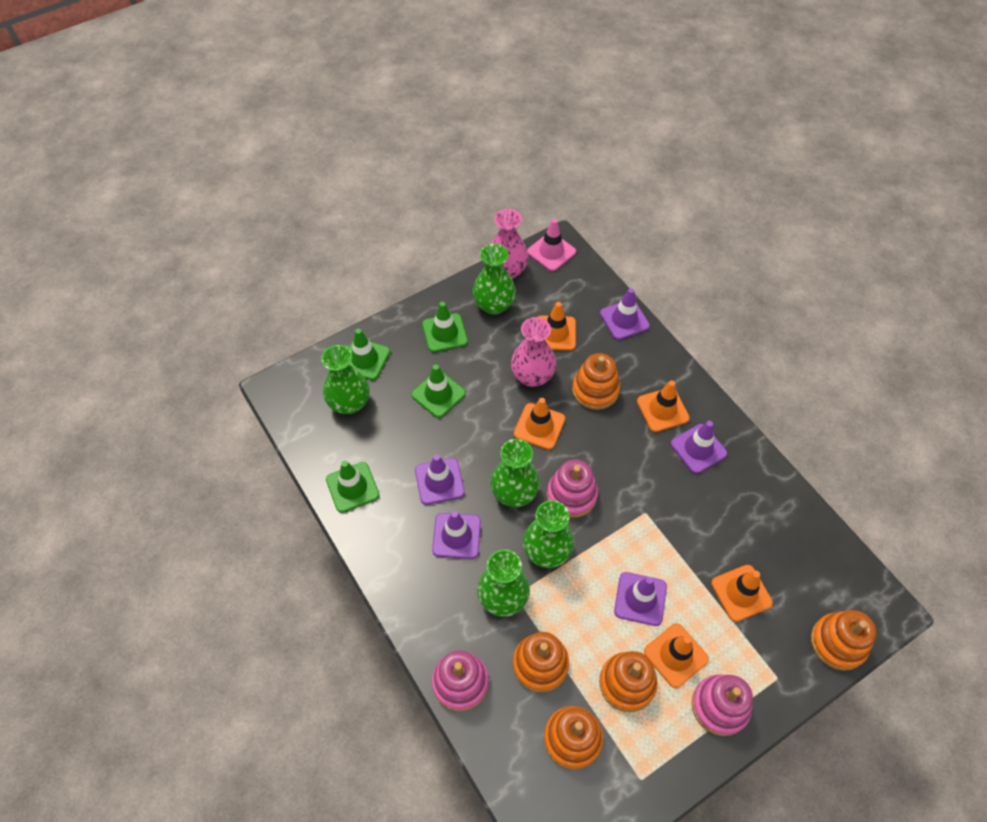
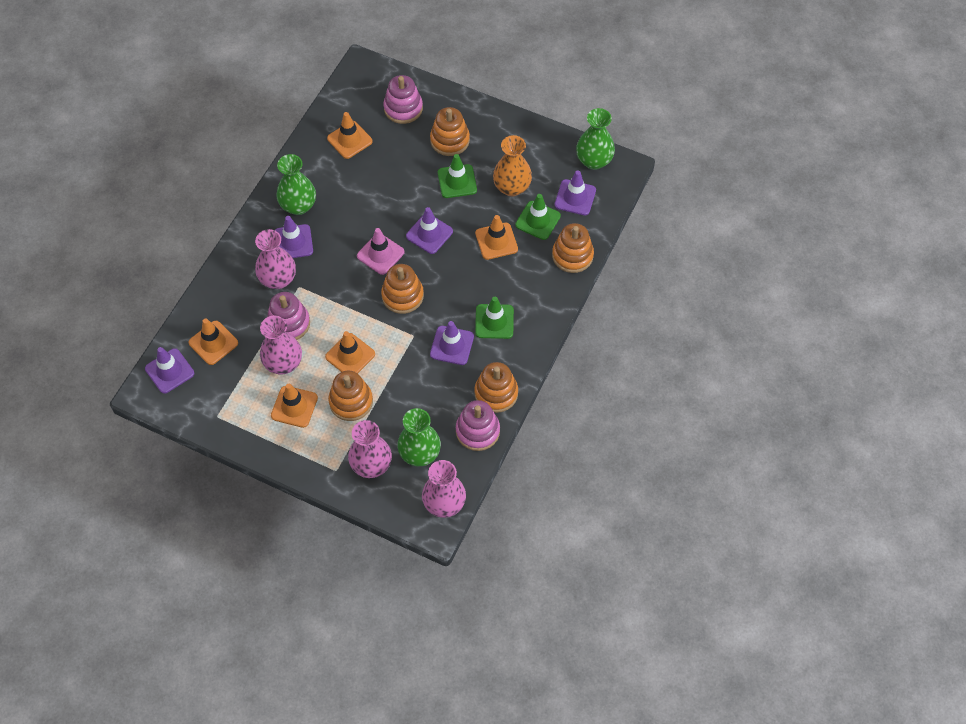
green traffic cone: 4 -> 3
green vase: 5 -> 3
orange vase: 0 -> 1
pink vase: 2 -> 4

